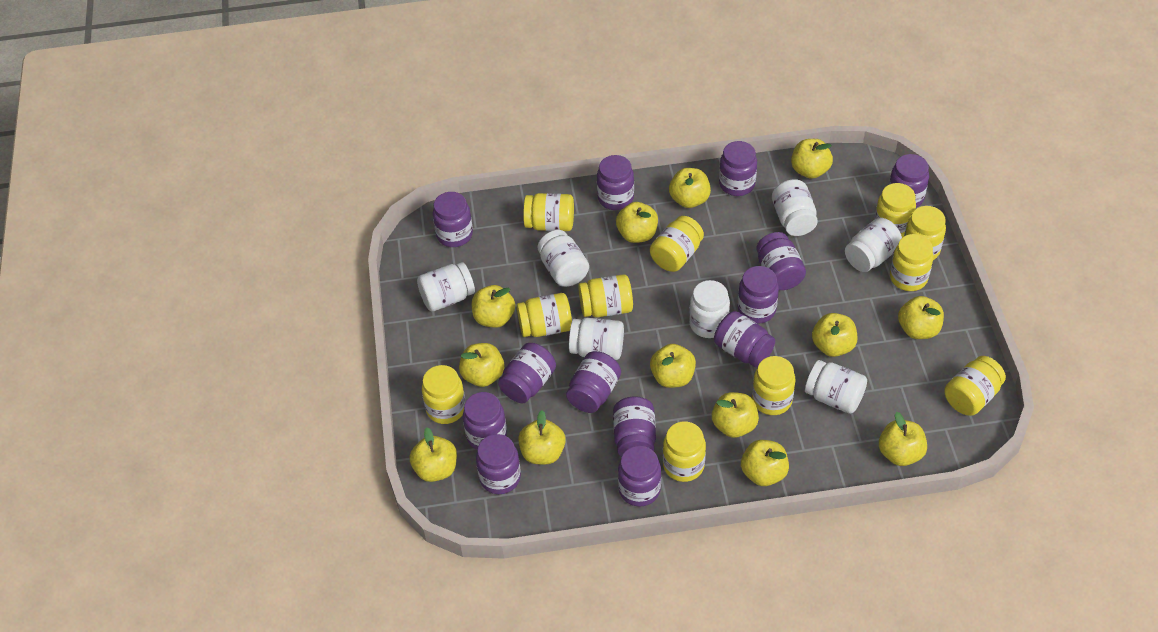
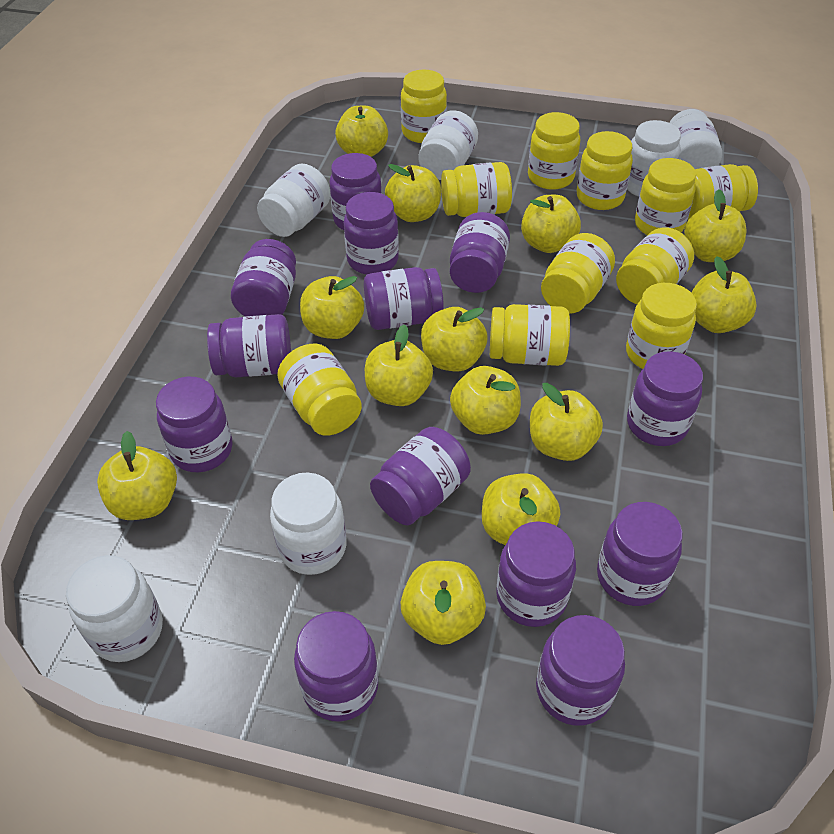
white jar: 7 -> 6

